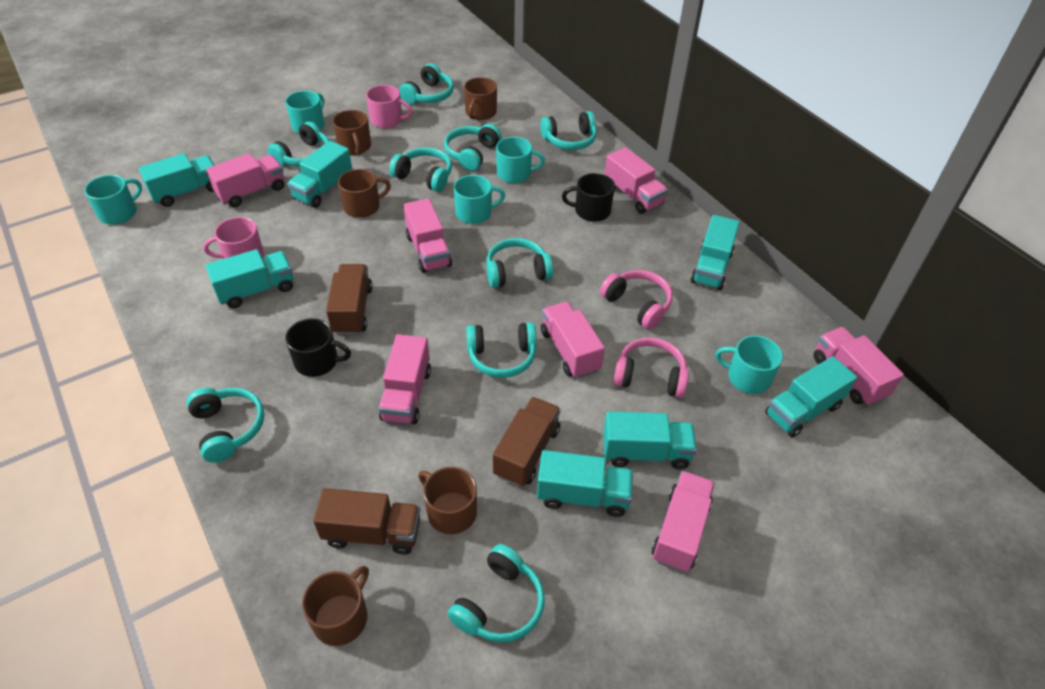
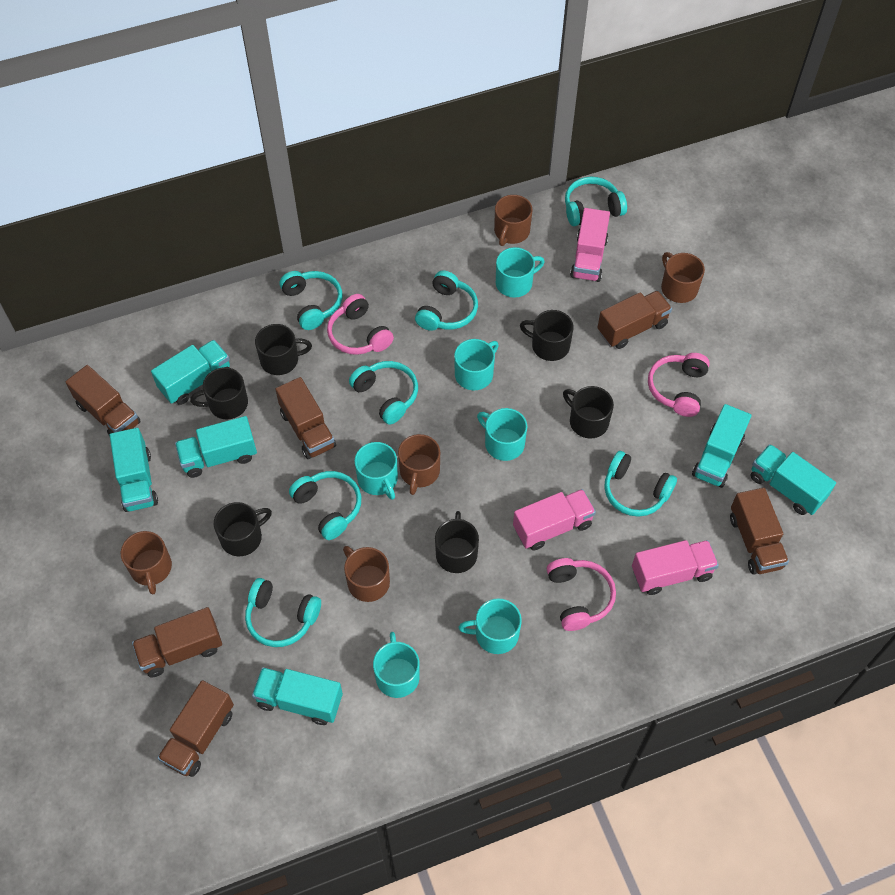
black mug: 2 -> 6
brown truck: 3 -> 6
pink headphones: 2 -> 3
pink mug: 2 -> 0
pink truck: 7 -> 3
turquoise headphones: 9 -> 7
turquoise mug: 5 -> 6
turquoise truck: 7 -> 6

